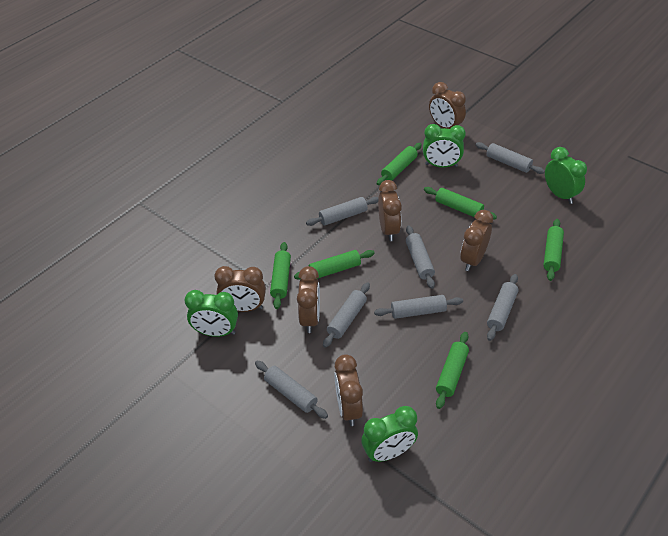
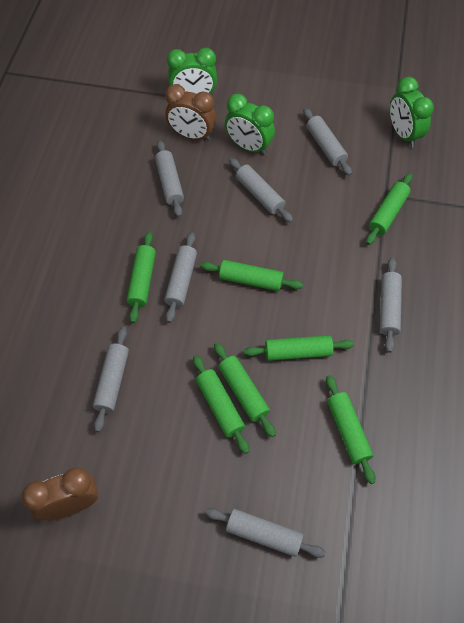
brown clock: 6 -> 2
green clock: 4 -> 3
green rolling pin: 6 -> 7

